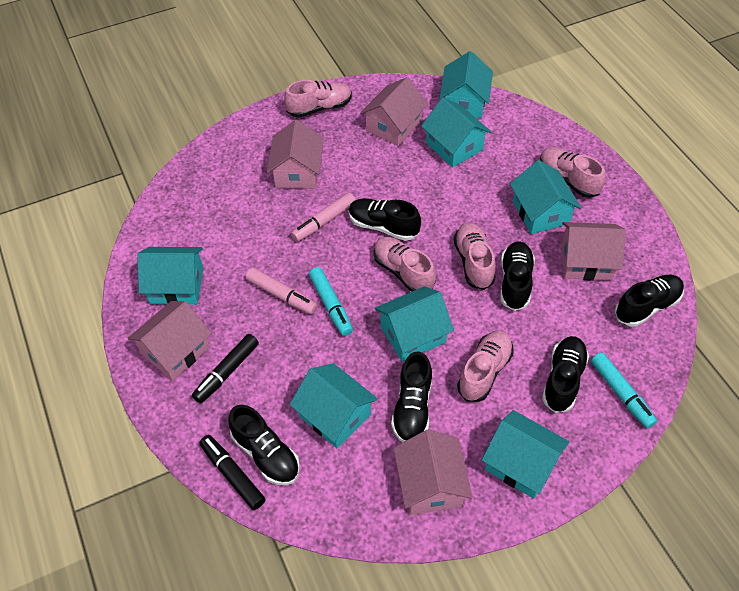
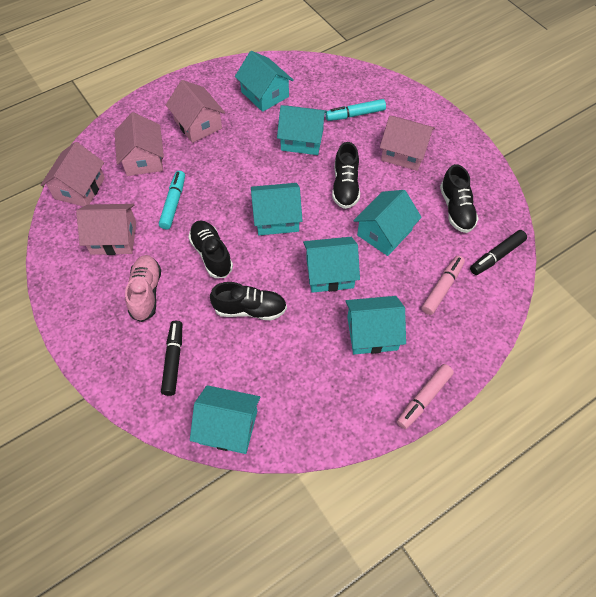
black shoe: 6 -> 4
pink shoe: 5 -> 1

